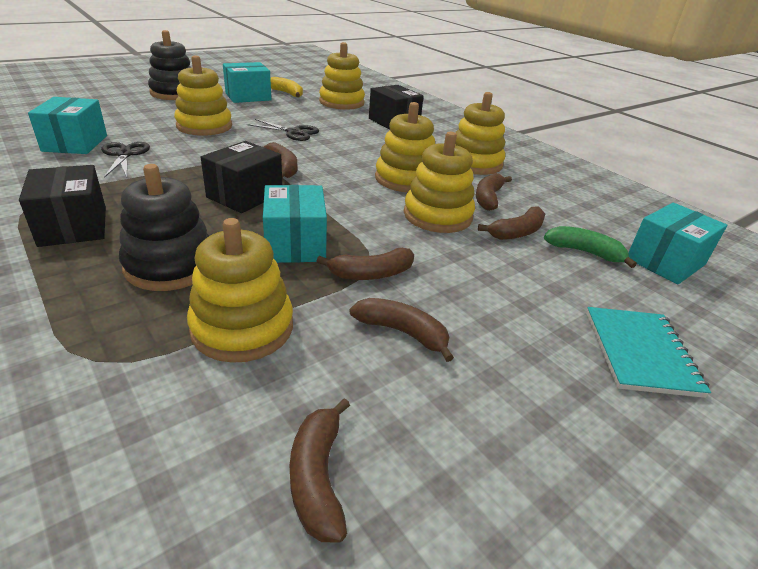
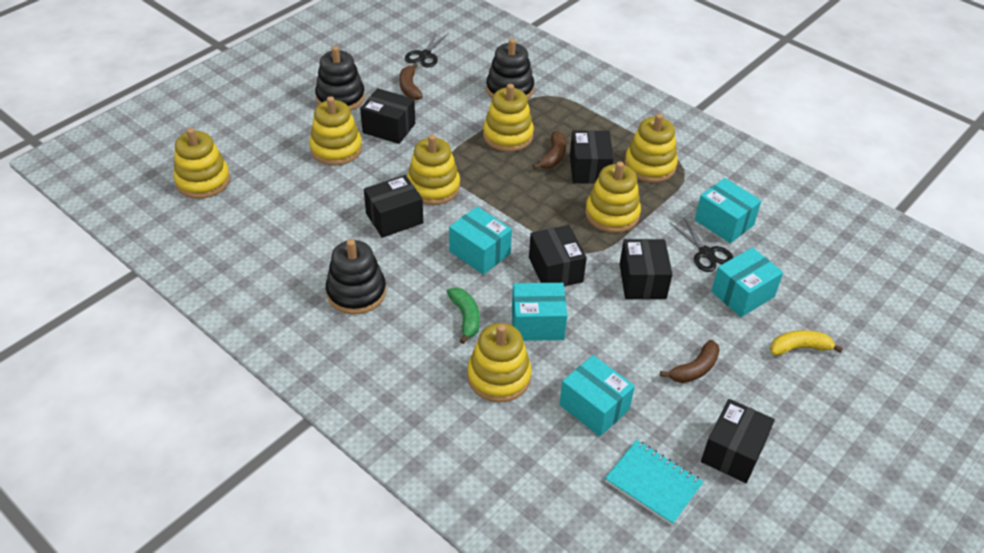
black box: 3 -> 6
black stacking toy: 2 -> 3
brown banana: 6 -> 3
turquoise box: 4 -> 5
yellow stacking toy: 6 -> 7

